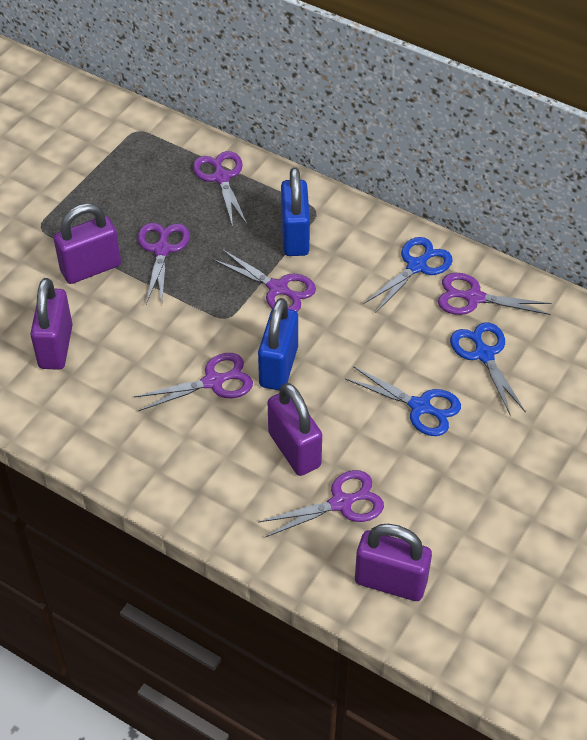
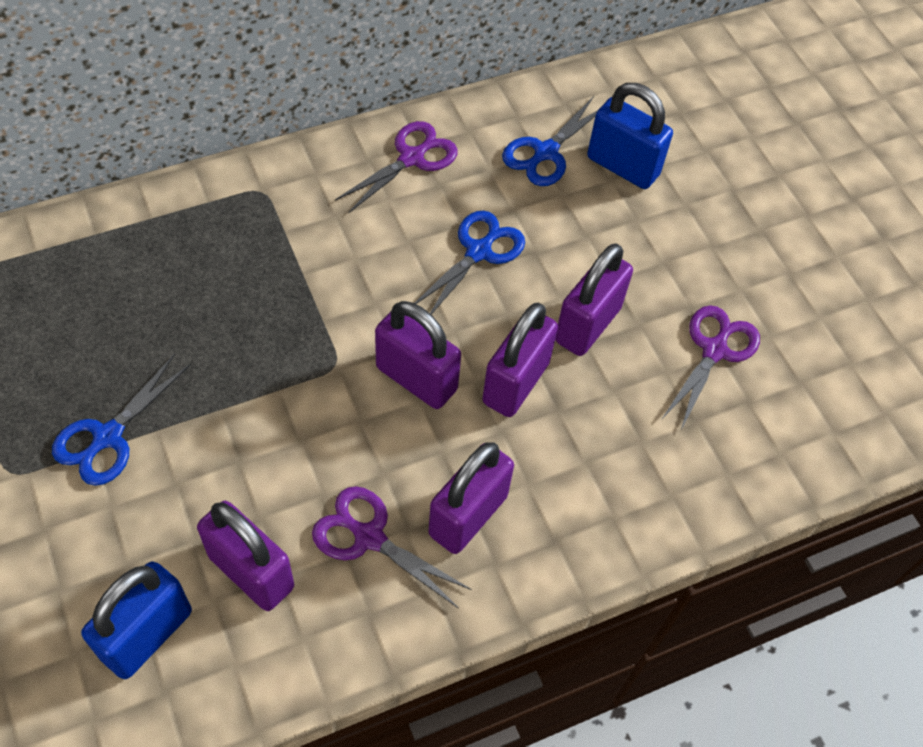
purple padlock: 4 -> 5
purple scissors: 6 -> 3

